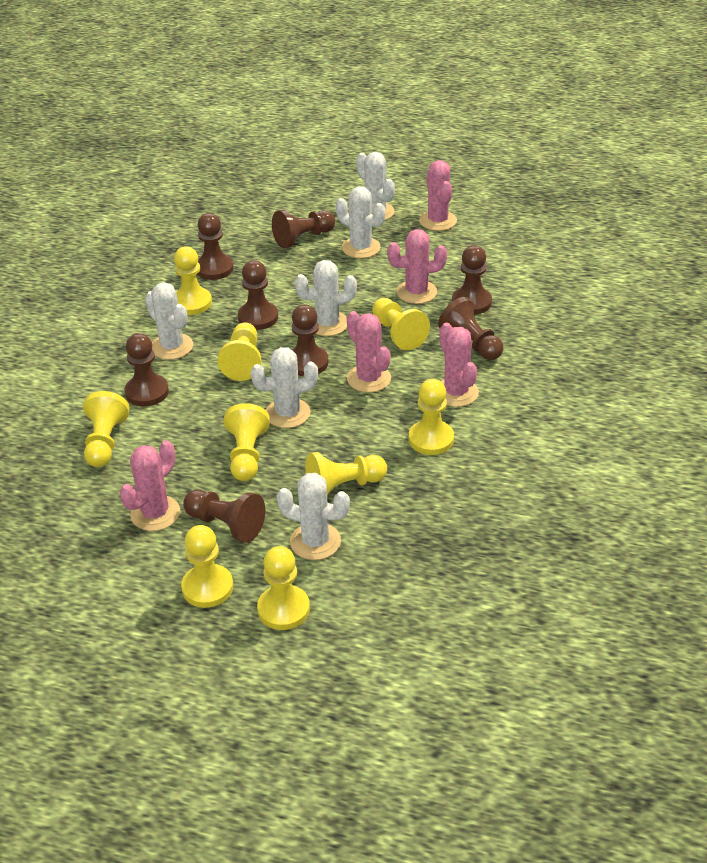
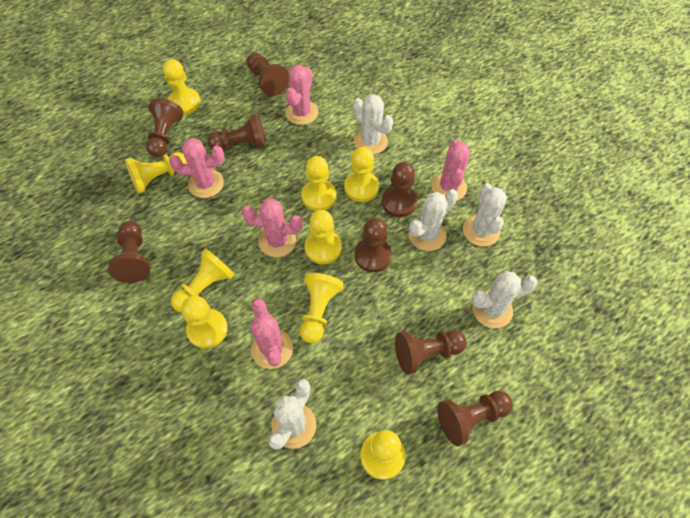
white cactus: 6 -> 5

